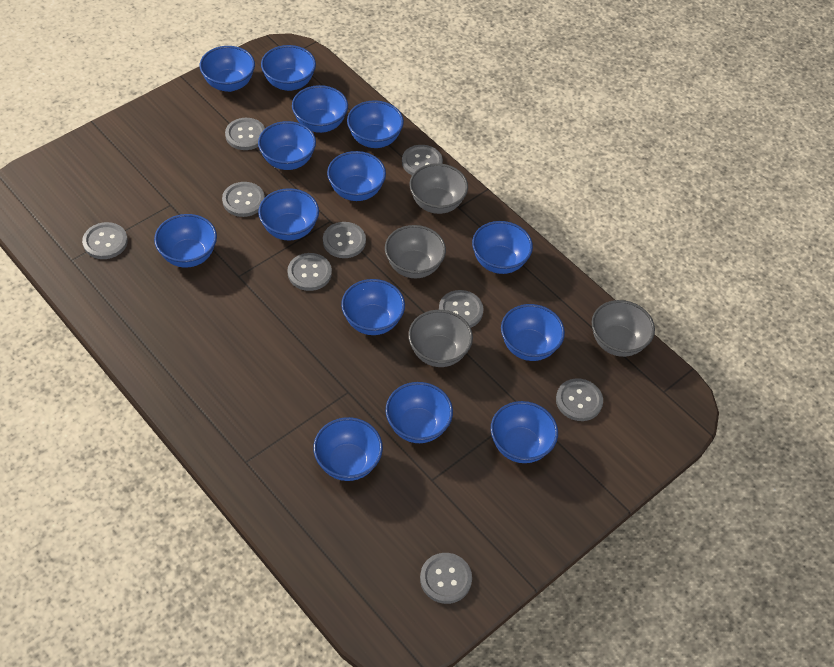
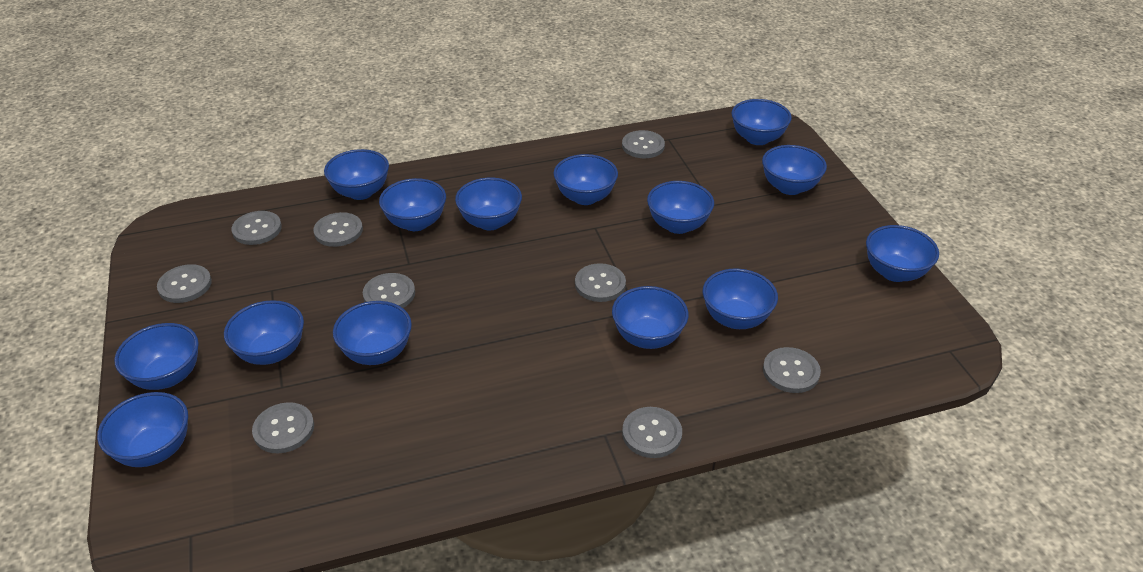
grey bowl: 4 -> 0

